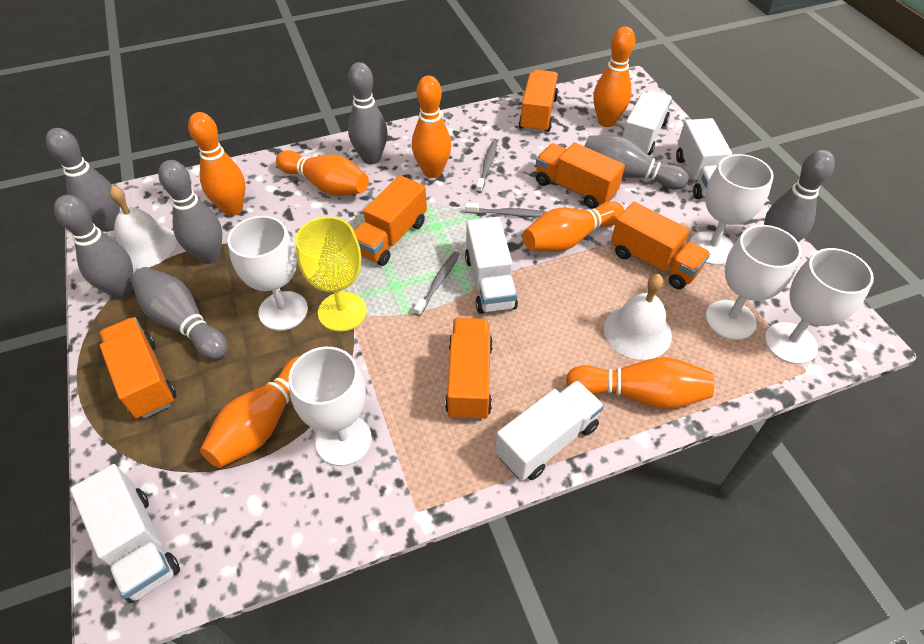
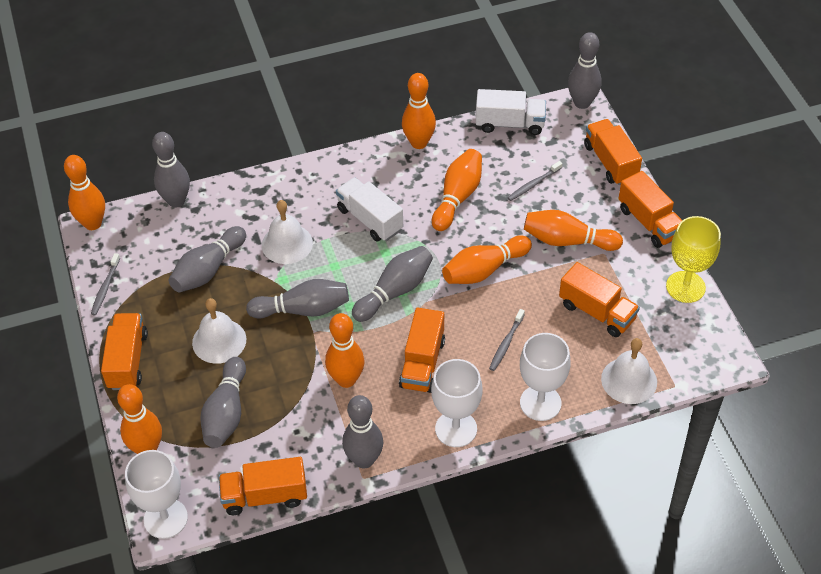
white bell: 2 -> 3
white goblet: 5 -> 3
white truck: 5 -> 2

